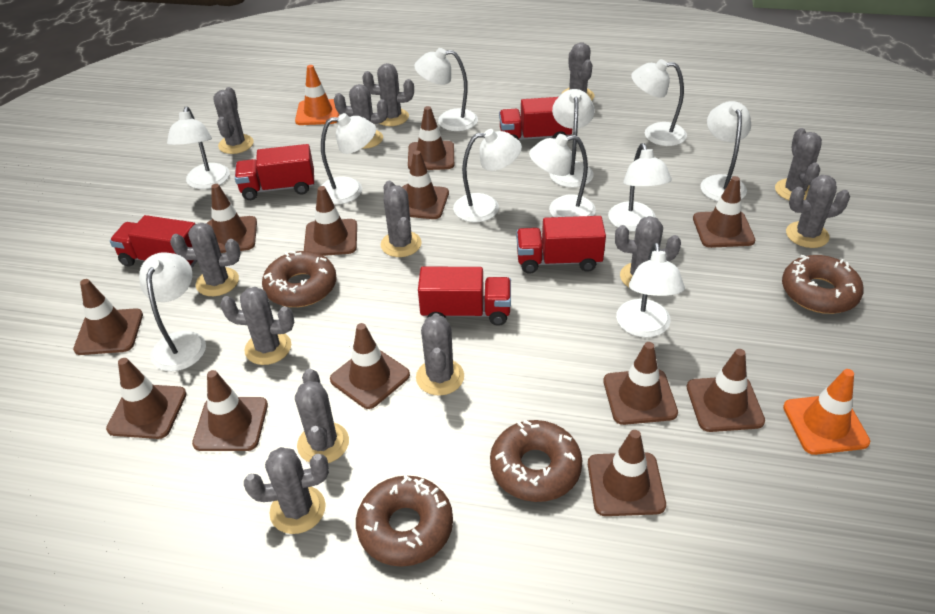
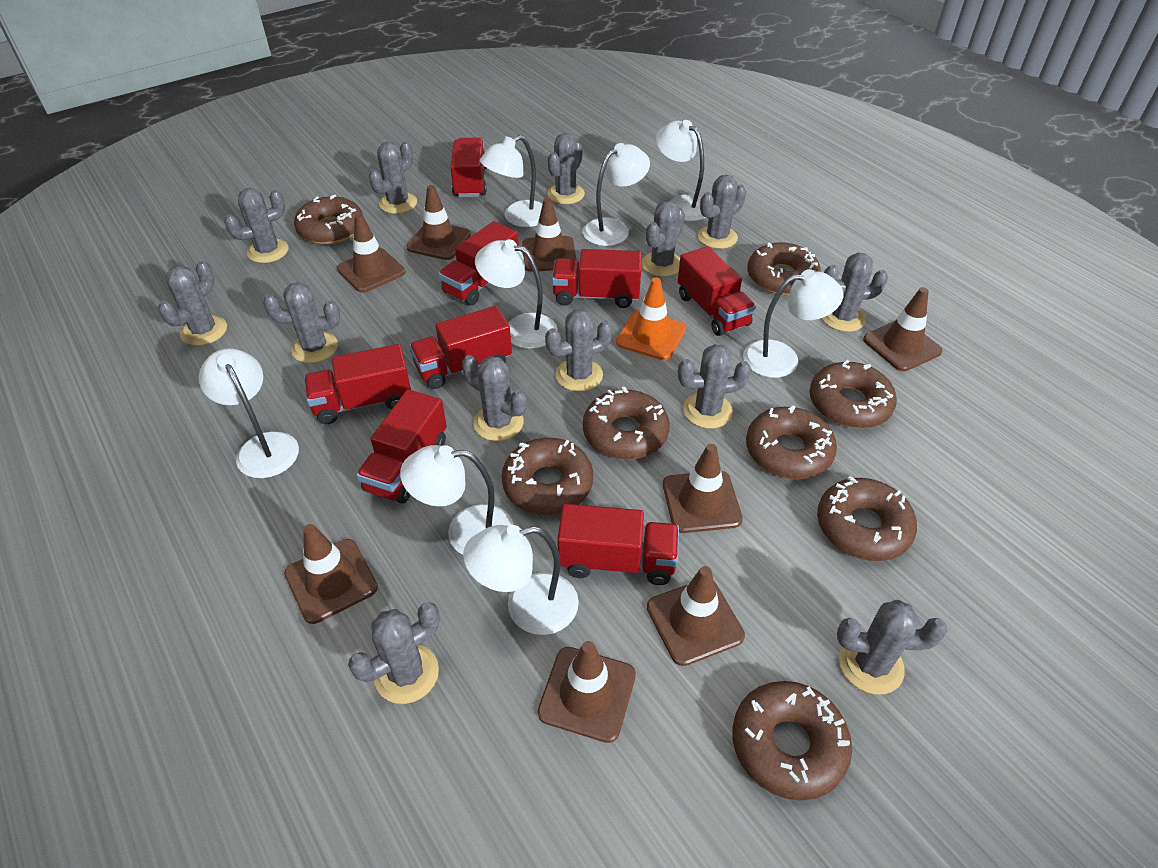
brown donut: 4 -> 8
brown traffic cone: 12 -> 8
orange traffic cone: 2 -> 1
red truck: 5 -> 8
white lamp: 11 -> 8

